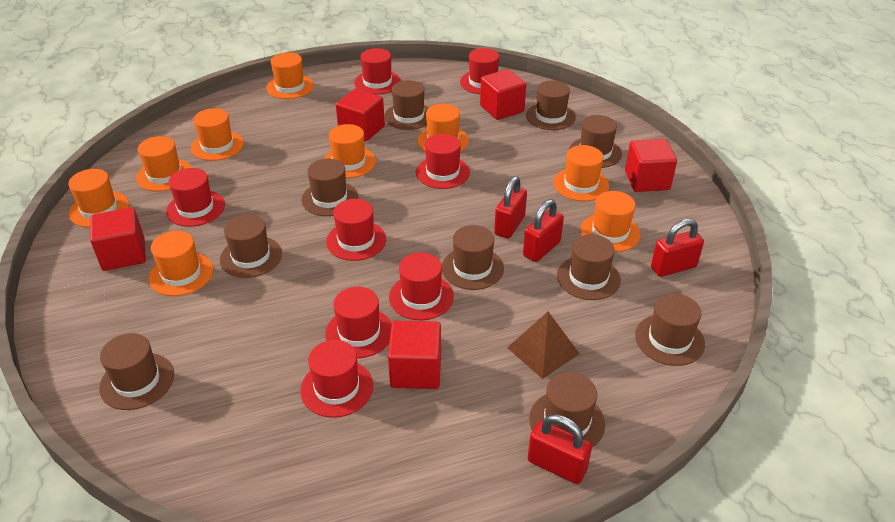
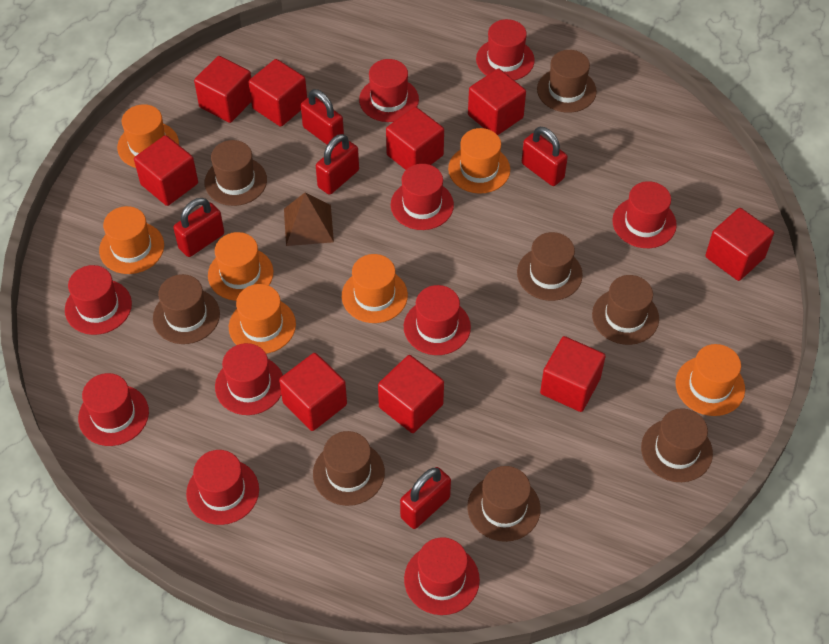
brown hat: 10 -> 8
orange hat: 9 -> 7
red cube: 5 -> 9
red hat: 8 -> 10
red padlock: 4 -> 5

